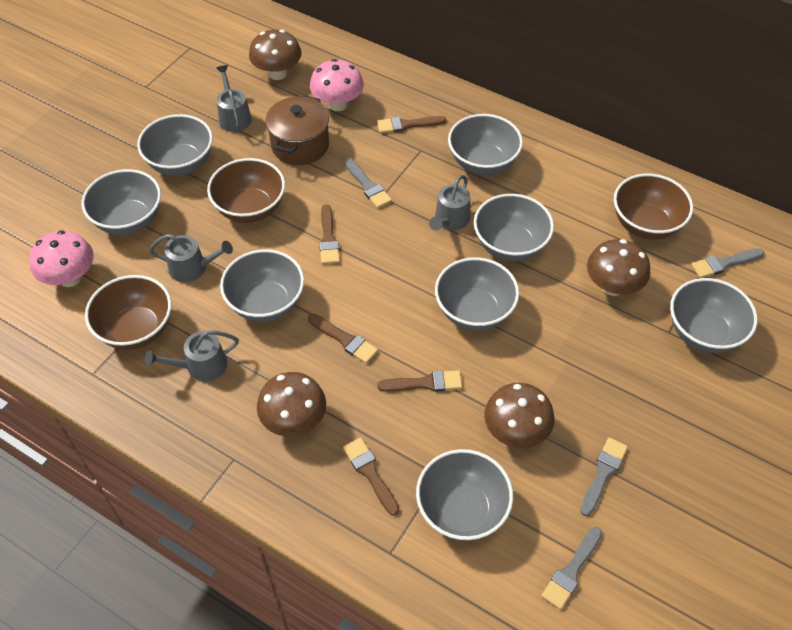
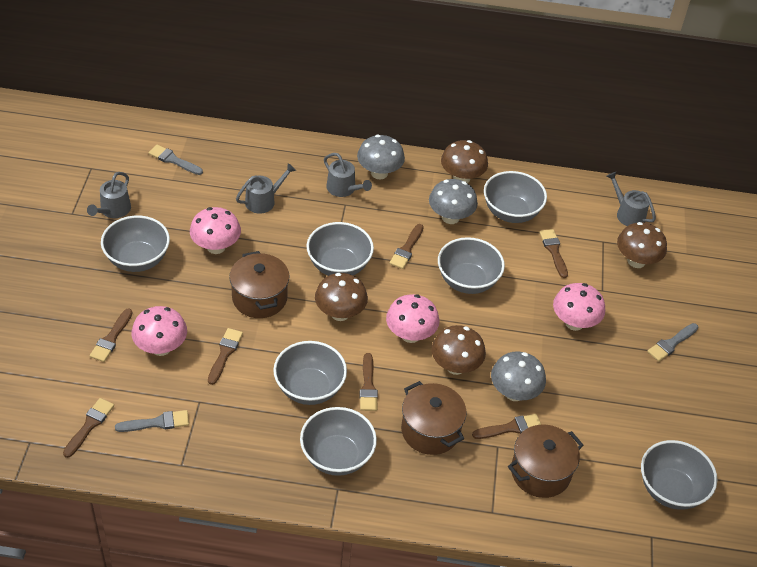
brown bowl: 3 -> 0
brown brush: 5 -> 7
brown pot: 1 -> 3
grey bowl: 8 -> 7
grey brush: 4 -> 3
grey mushroom: 0 -> 3
pink mushroom: 2 -> 4

